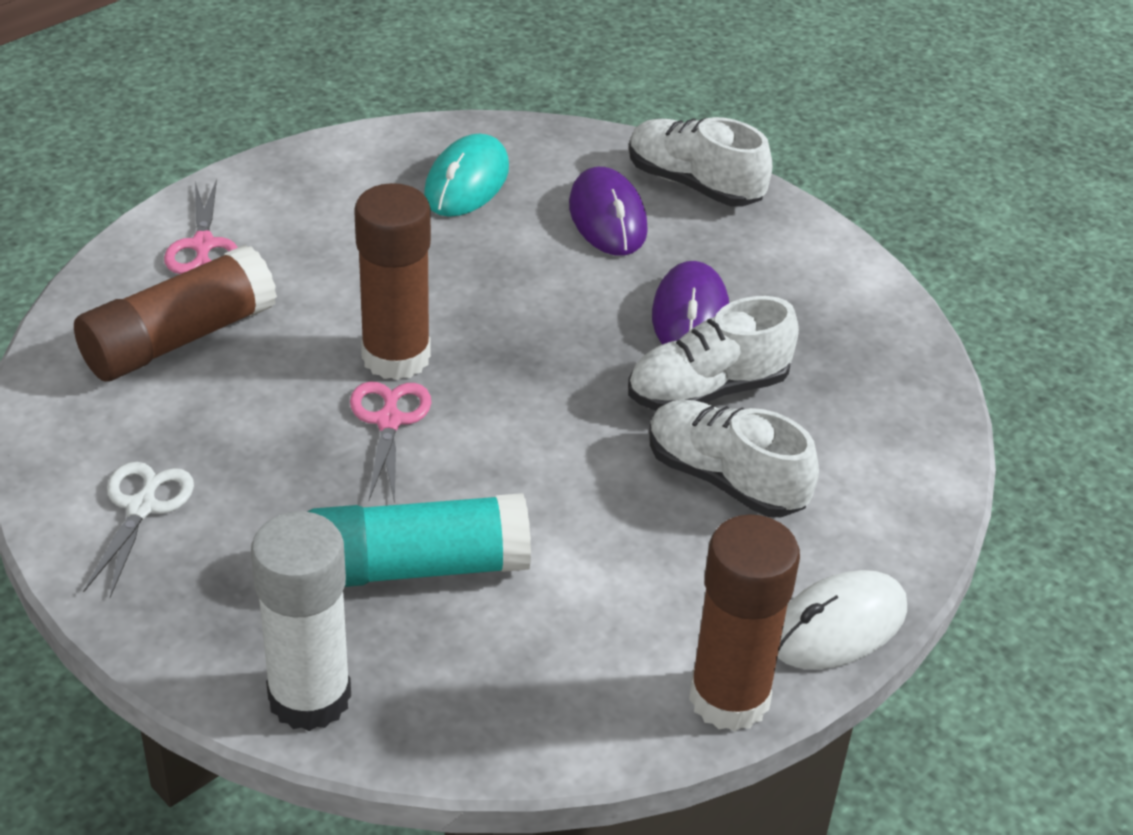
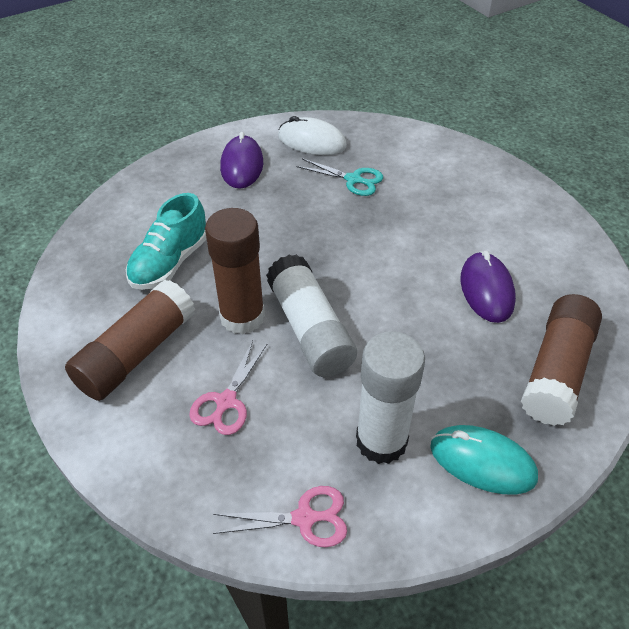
turquoise glue stick: 1 -> 0
turquoise scissors: 0 -> 1
turquoise shoe: 0 -> 1
white glue stick: 1 -> 2
white scissors: 1 -> 0
white shoe: 3 -> 0

